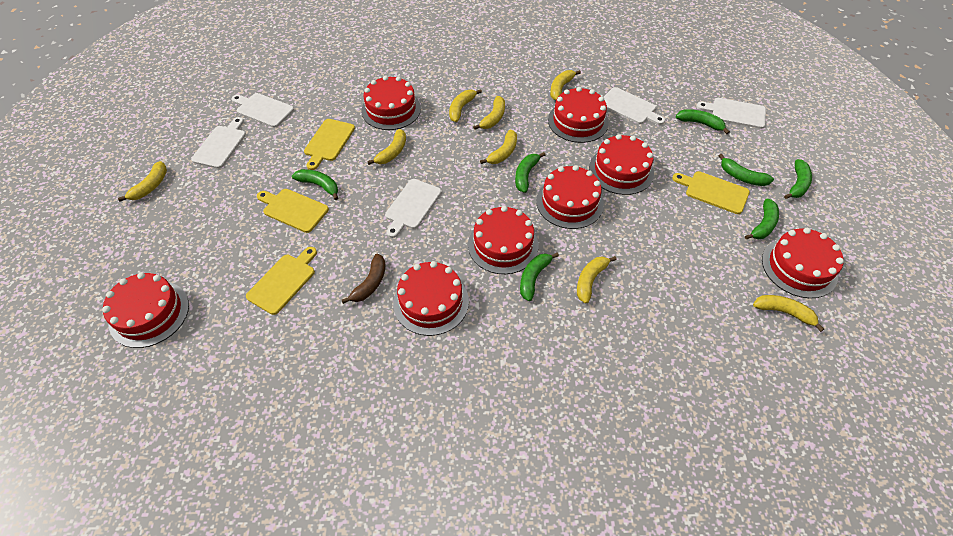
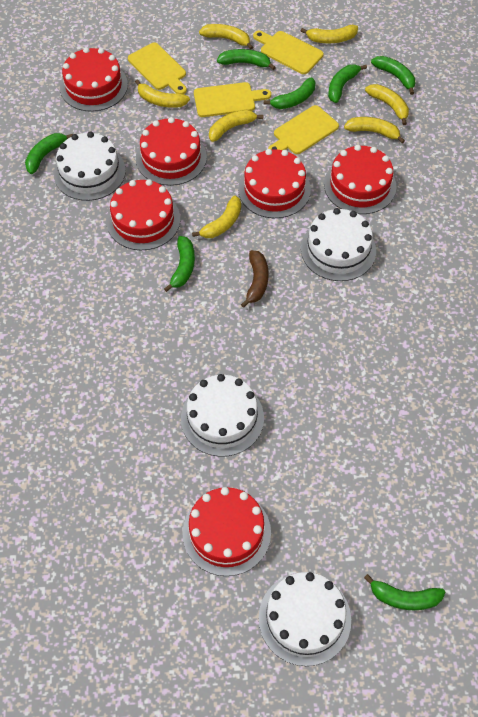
red cake: 8 -> 6
white cake: 0 -> 4
white cutting board: 5 -> 0
yellow banana: 8 -> 7

